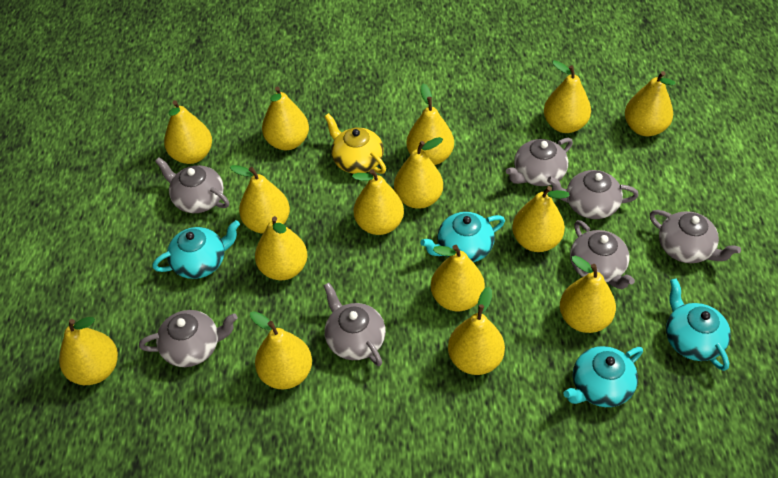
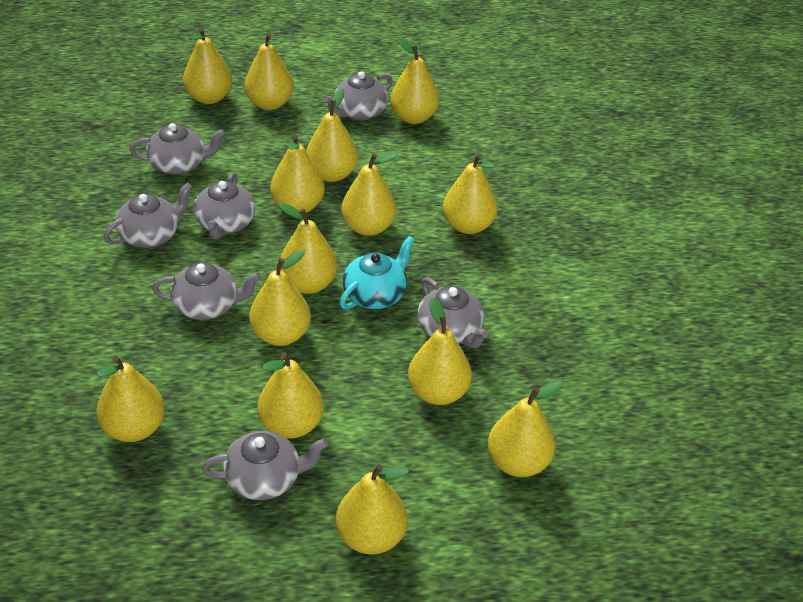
turquoise teapot: 4 -> 1
yellow pear: 15 -> 14
yellow teapot: 1 -> 0

